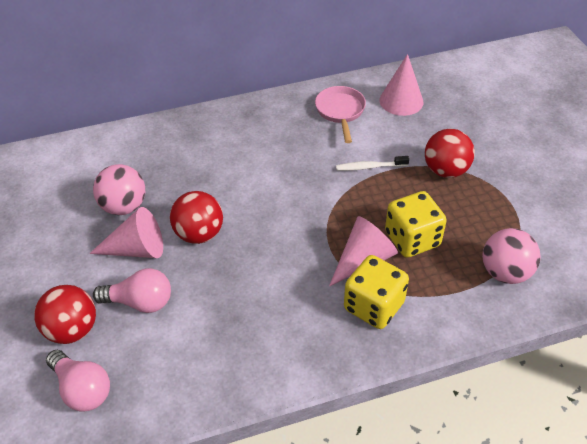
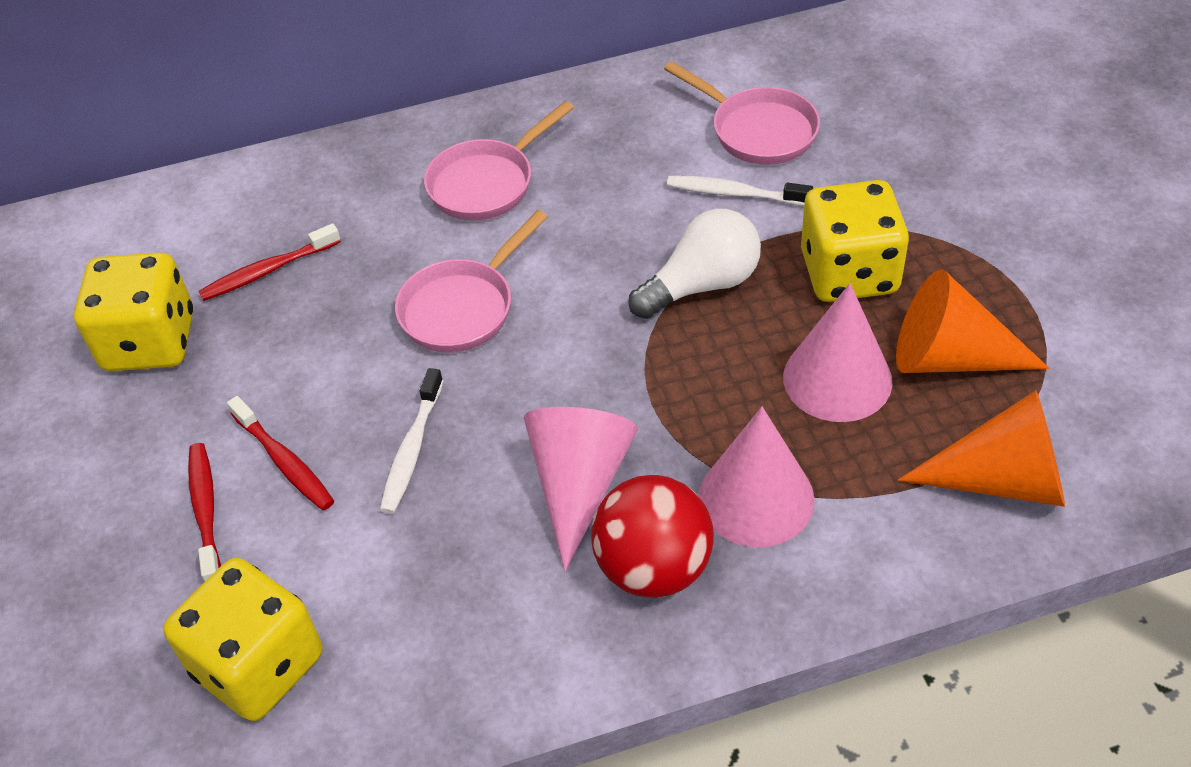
orange cone: 0 -> 2
pink ball: 2 -> 0
pink light bulb: 2 -> 0
pink pan: 1 -> 3
red ball: 3 -> 1
red toothbrush: 0 -> 3
white light bulb: 0 -> 1
white toothbrush: 1 -> 2
yellow dice: 2 -> 3

